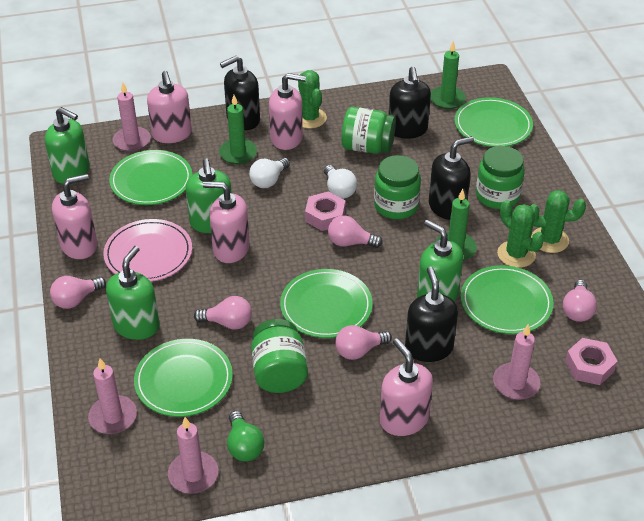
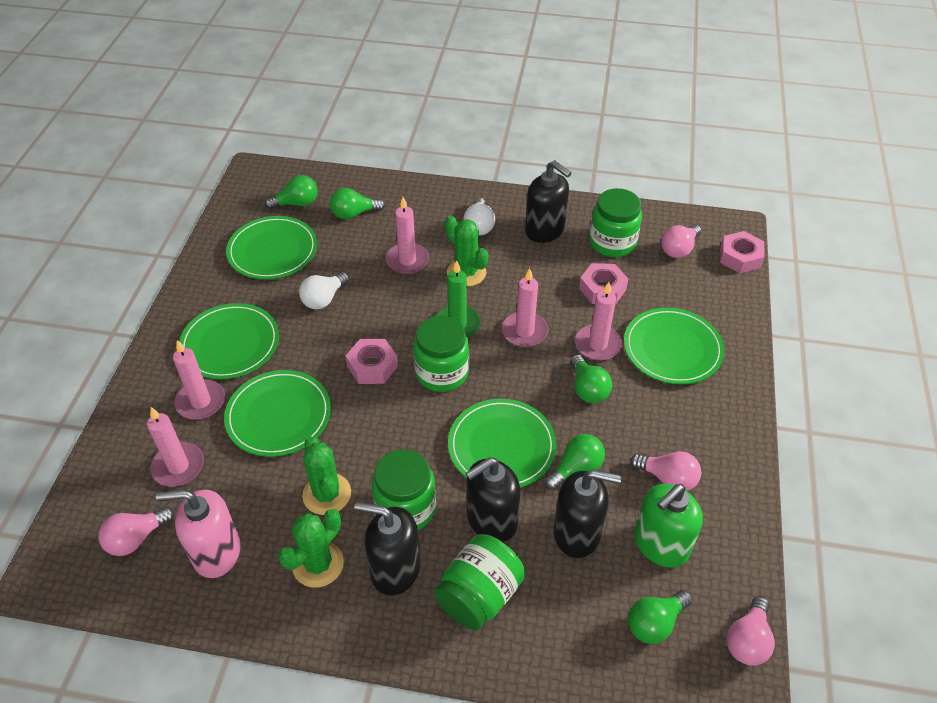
green candle: 3 -> 1
green light bulb: 1 -> 5
green soap dispenser: 4 -> 1
pink candle: 4 -> 5
pink light bulb: 5 -> 4
pink nut: 2 -> 3
pink plate: 1 -> 0
pink soap dispenser: 5 -> 1

